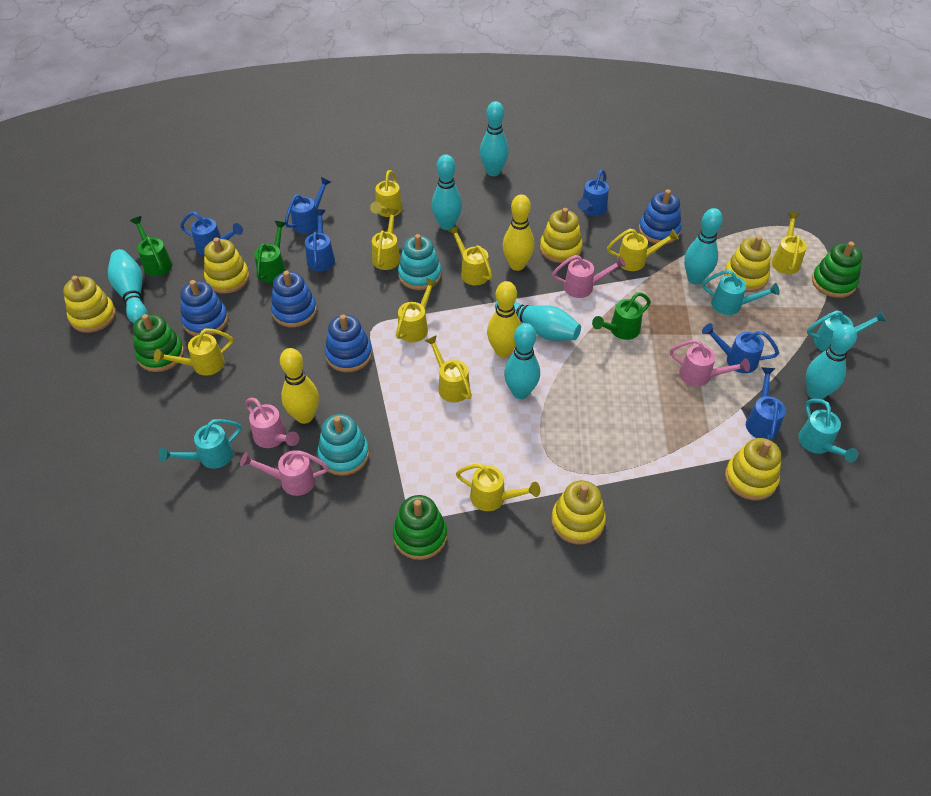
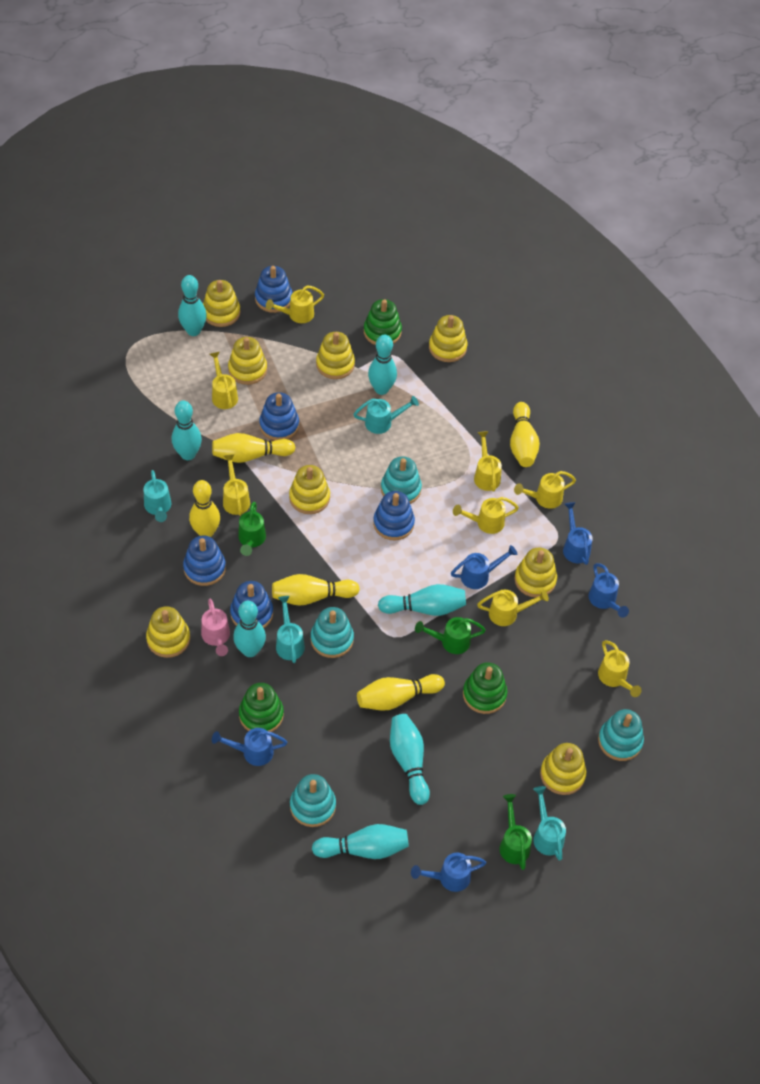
blue stacking toy: 4 -> 5
blue watering can: 6 -> 5
pink watering can: 4 -> 1
turquoise stacking toy: 2 -> 4
yellow bowling pin: 3 -> 5
yellow stacking toy: 6 -> 8
yellow watering can: 9 -> 8

